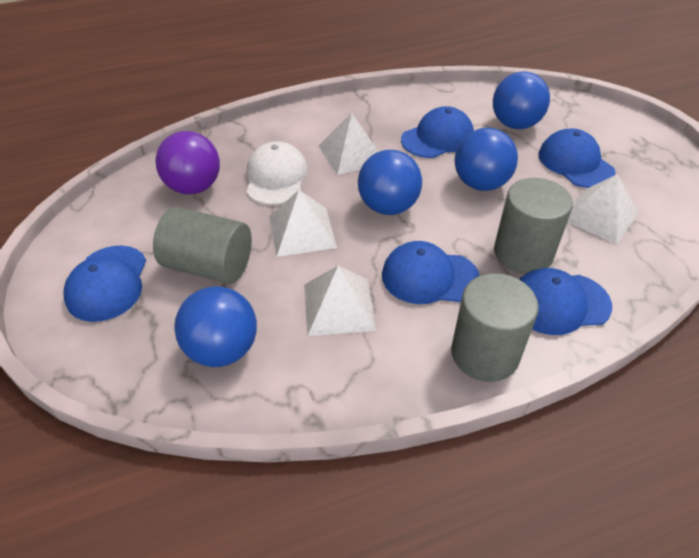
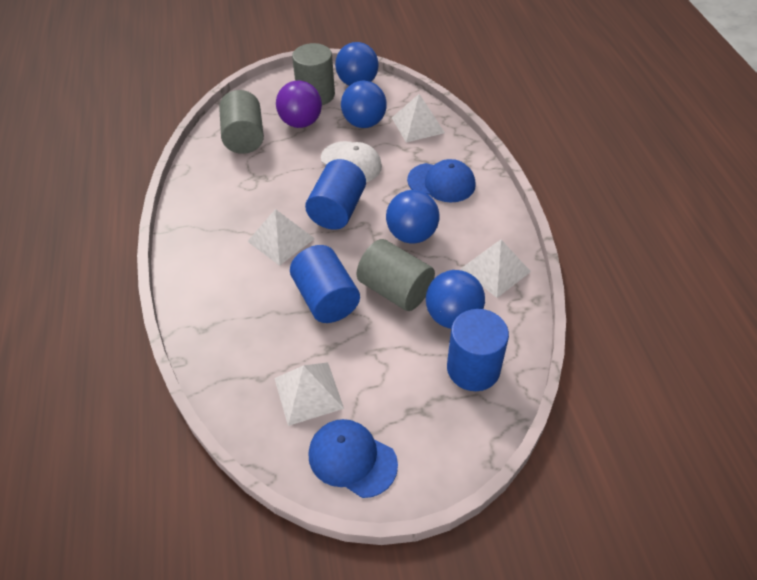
blue cap: 5 -> 2
blue cylinder: 0 -> 3

